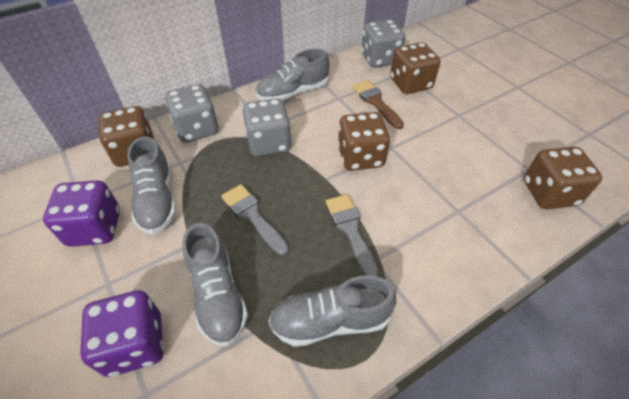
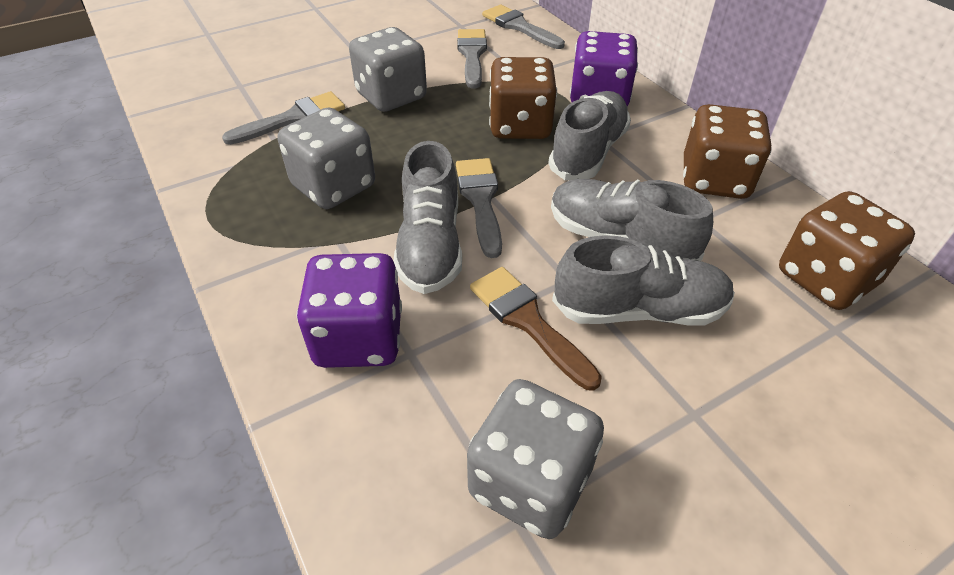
brown dice: 4 -> 3
grey brush: 2 -> 4

